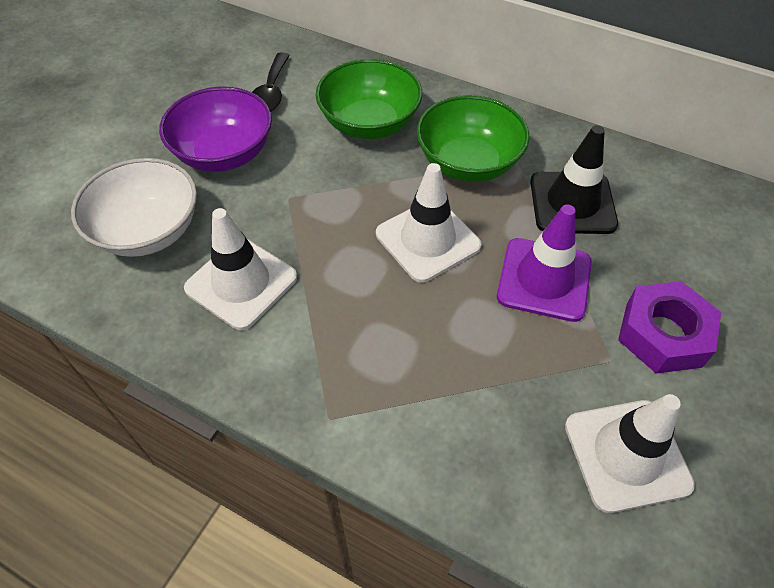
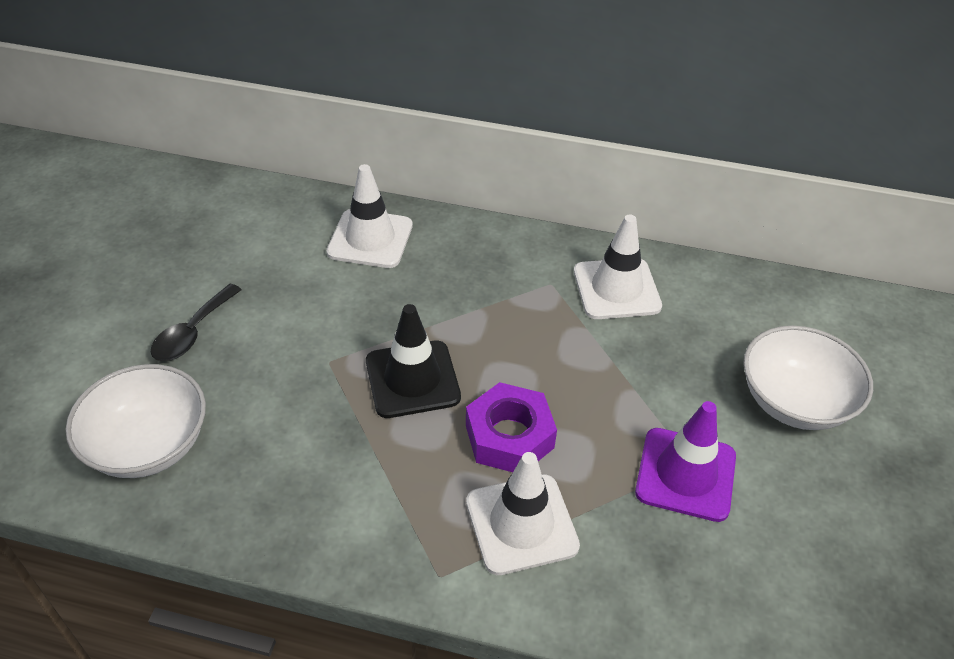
green bowl: 2 -> 0
purple bowl: 1 -> 0
white bowl: 1 -> 2

